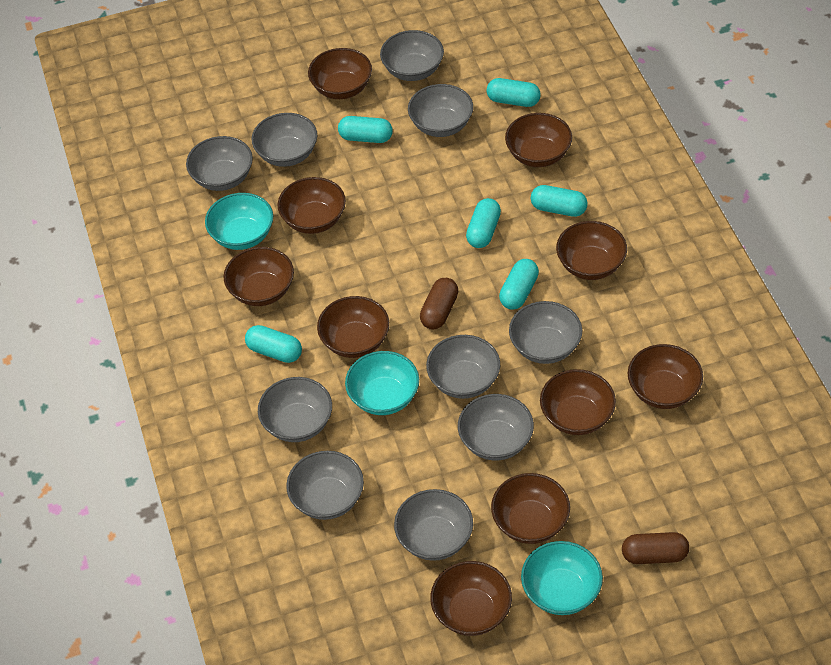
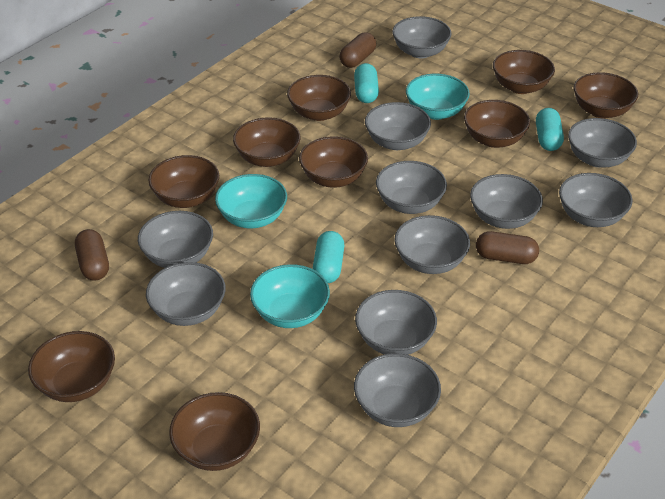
brown bowl: 10 -> 9
brown capsule: 2 -> 3
grey bowl: 10 -> 11
turquoise capsule: 6 -> 3

